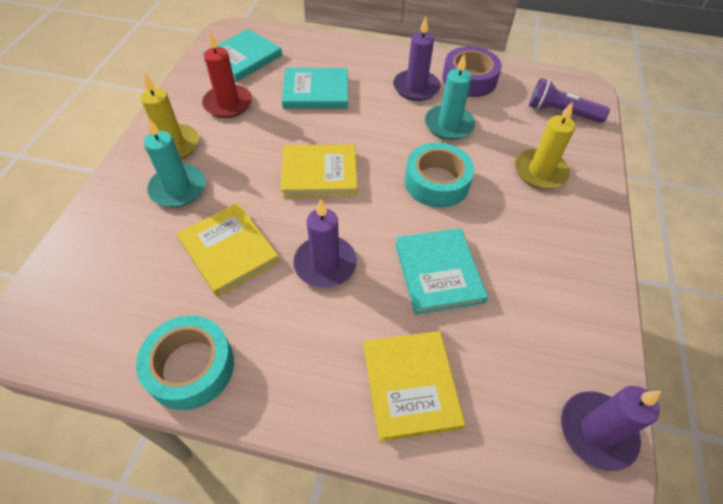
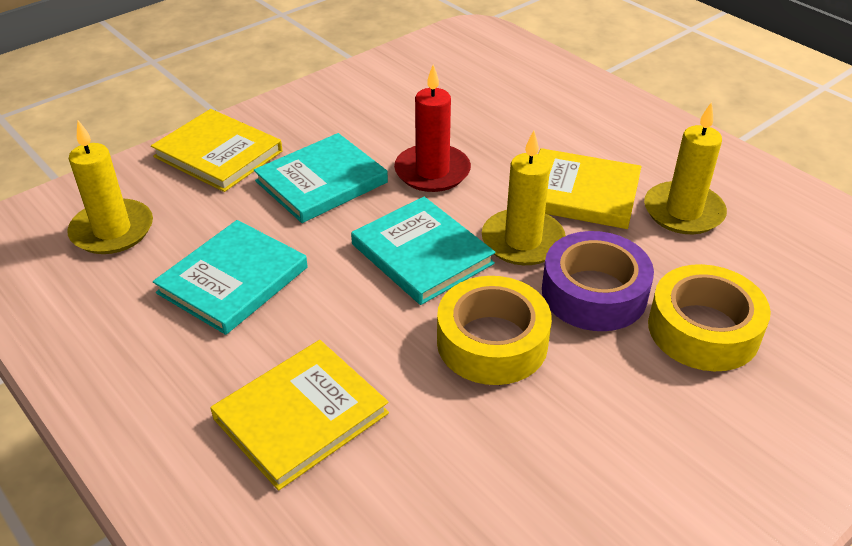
purple candle: 3 -> 0
purple flashlight: 1 -> 0
turquoise candle: 2 -> 0
turquoise tape: 2 -> 0
yellow candle: 2 -> 3
yellow tape: 0 -> 2

